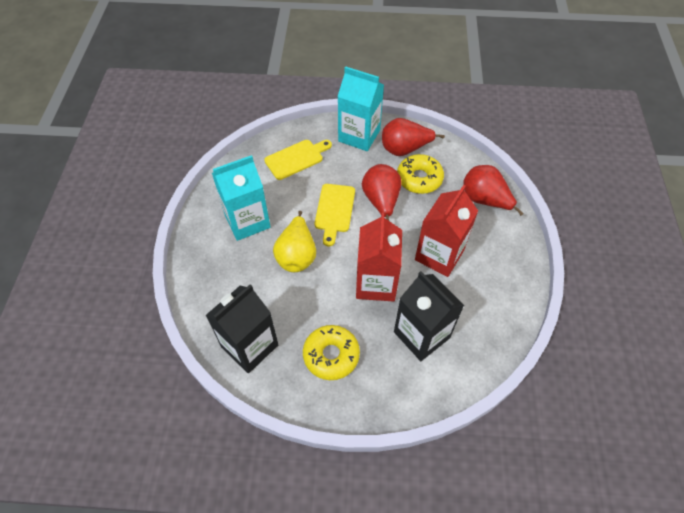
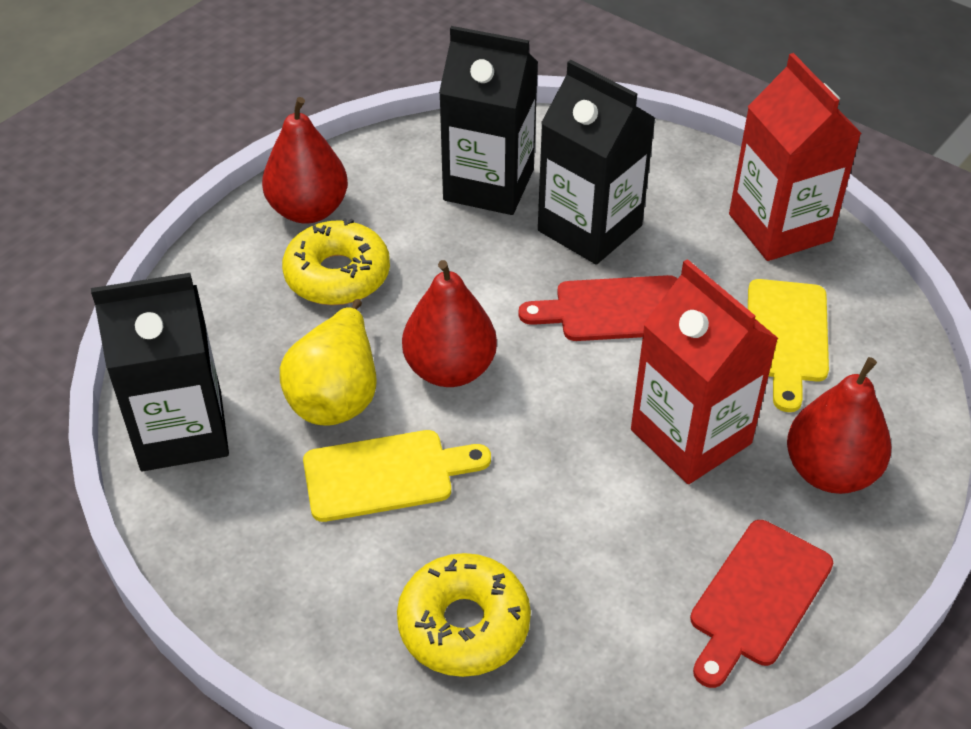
black carton: 2 -> 3
red cutting board: 0 -> 2
turquoise carton: 2 -> 0

